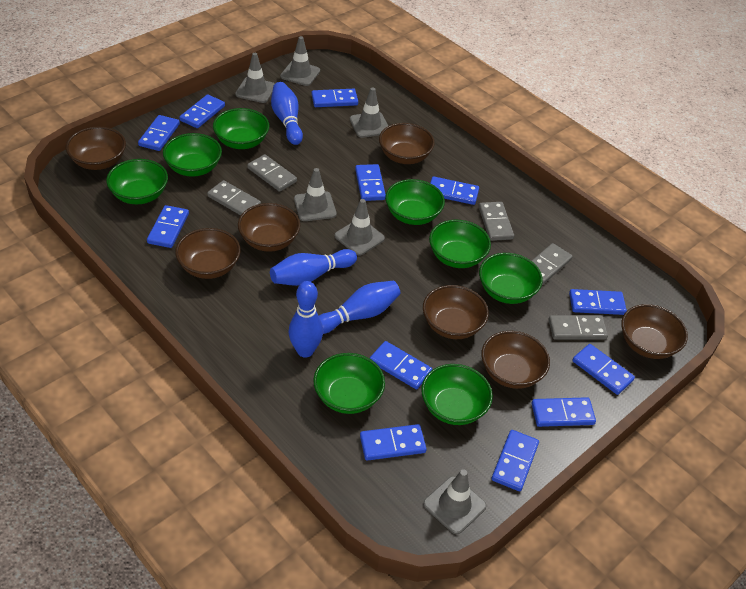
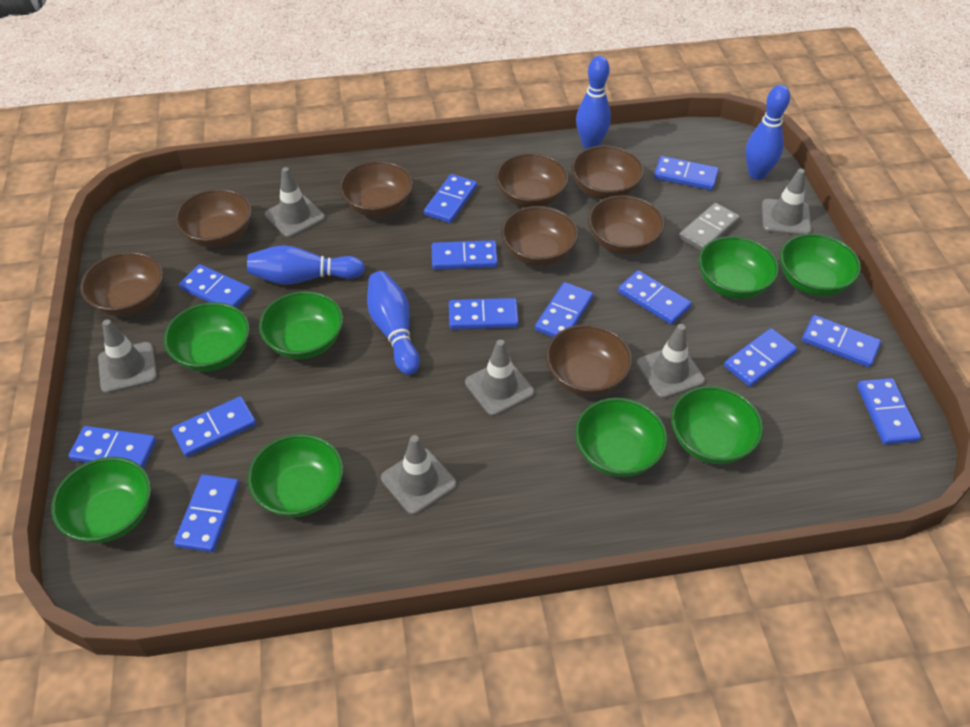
blue domino: 12 -> 13
brown bowl: 7 -> 8
grey domino: 5 -> 1

